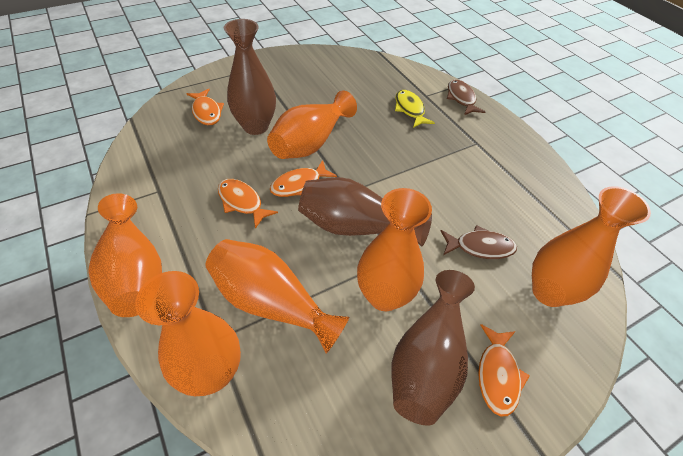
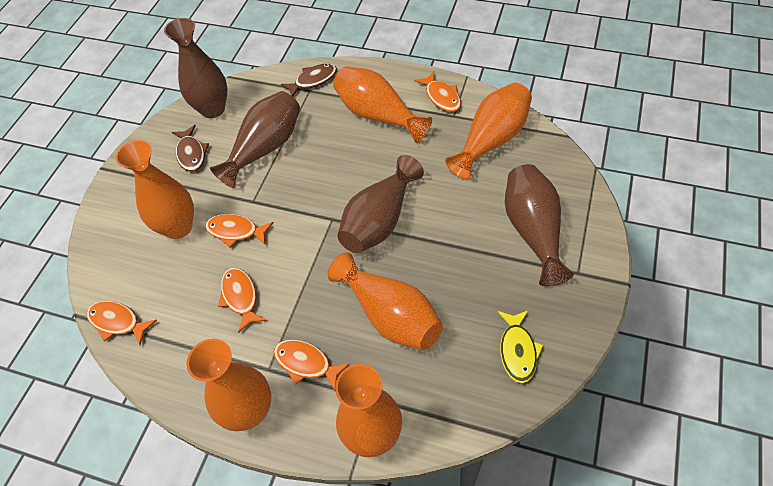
brown vase: 3 -> 4
orange fish: 4 -> 5

